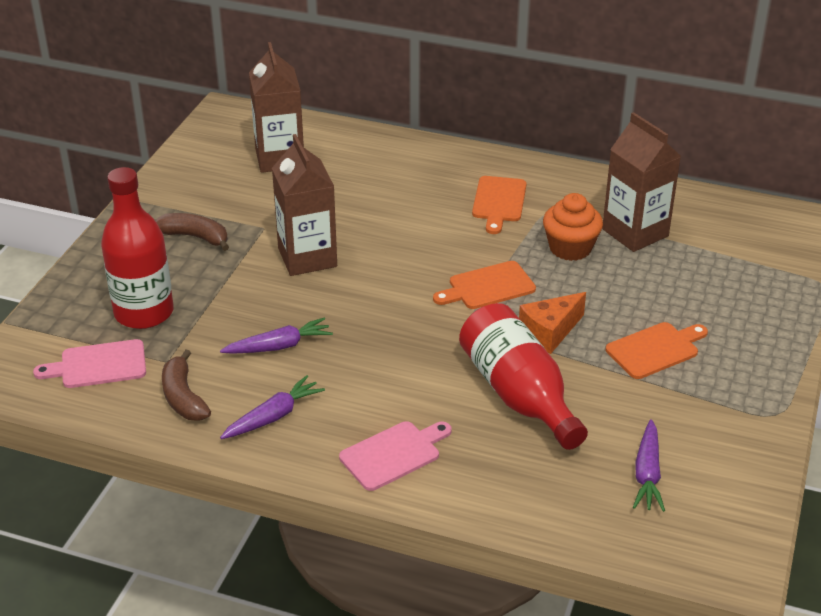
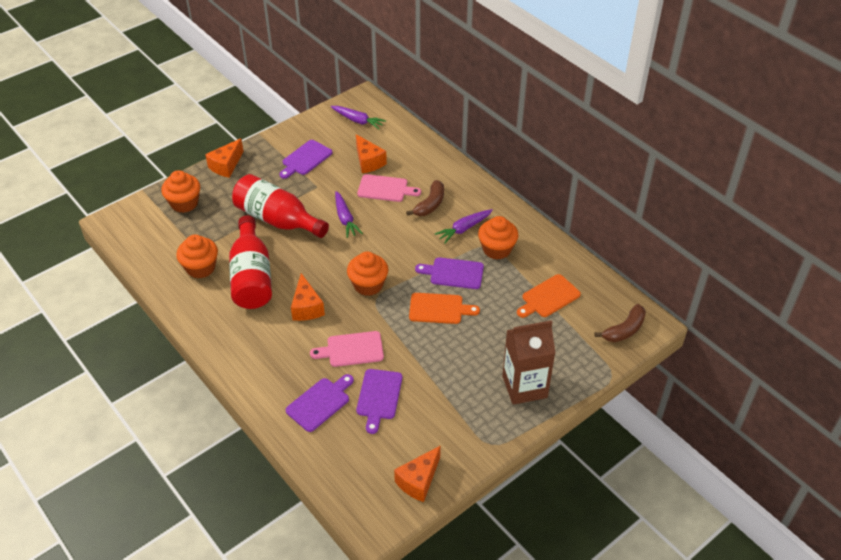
brown carton: 3 -> 1
orange cheese: 1 -> 4
orange cupcake: 1 -> 4
orange cutting board: 3 -> 2
purple cutting board: 0 -> 4

